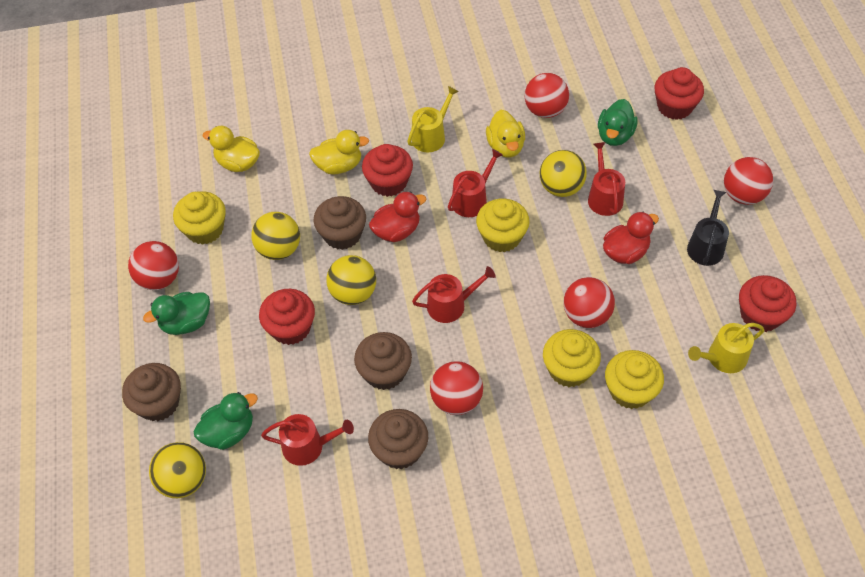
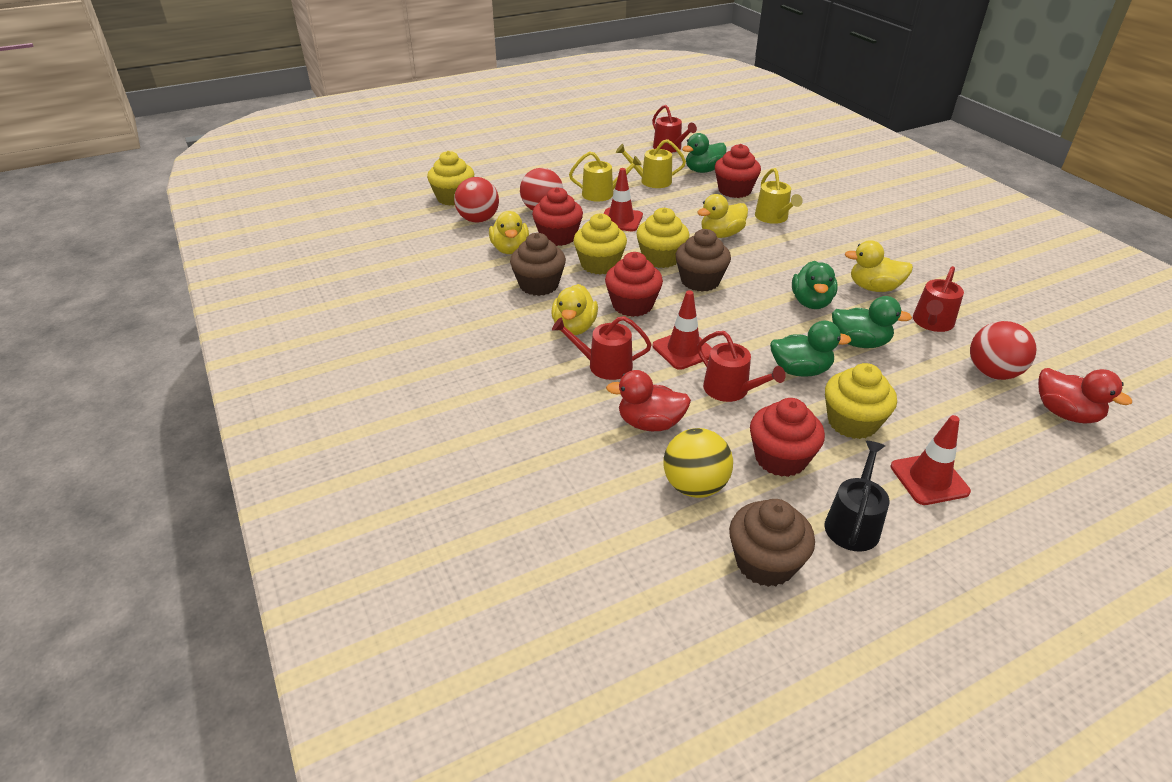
brown cupcake: 4 -> 3
green duck: 3 -> 4
red ball: 5 -> 3
red traffic cone: 0 -> 3
yellow ball: 4 -> 1
yellow duck: 3 -> 4
yellow watering can: 2 -> 3

